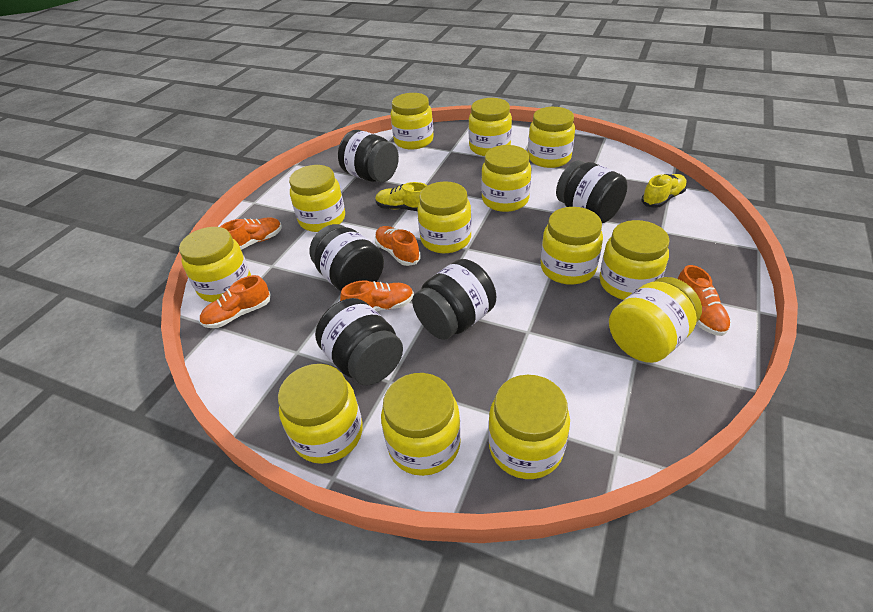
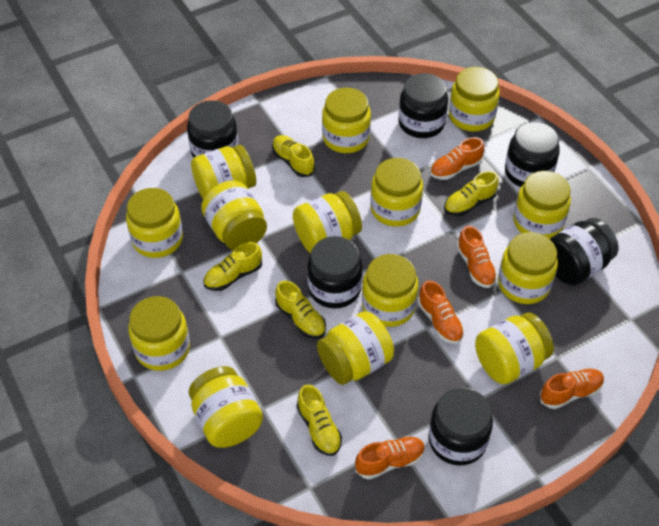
black jar: 5 -> 6
yellow jar: 13 -> 14
yellow shoe: 2 -> 5

